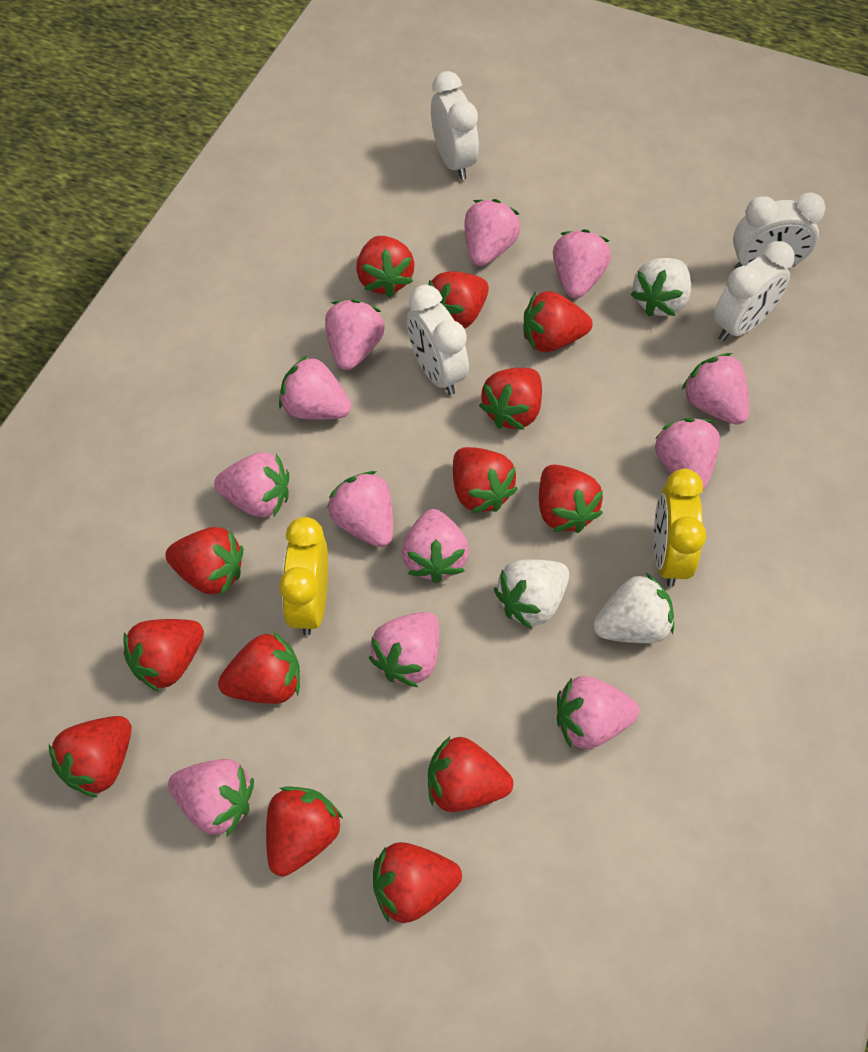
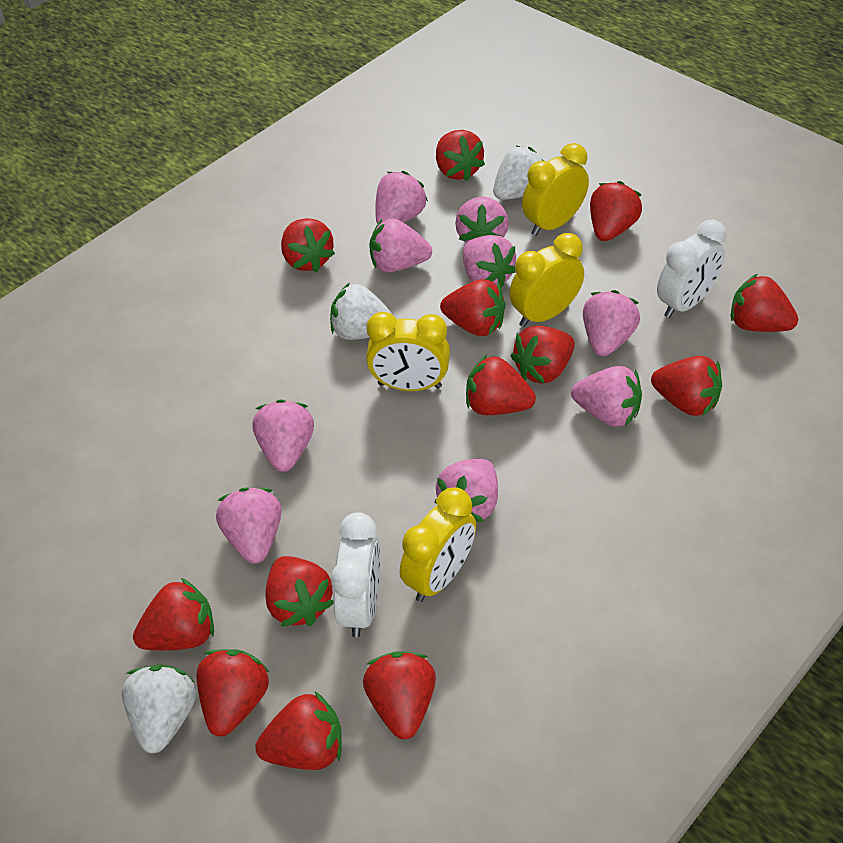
pink strawberry: 12 -> 9
white clock: 4 -> 2
yellow clock: 2 -> 4

